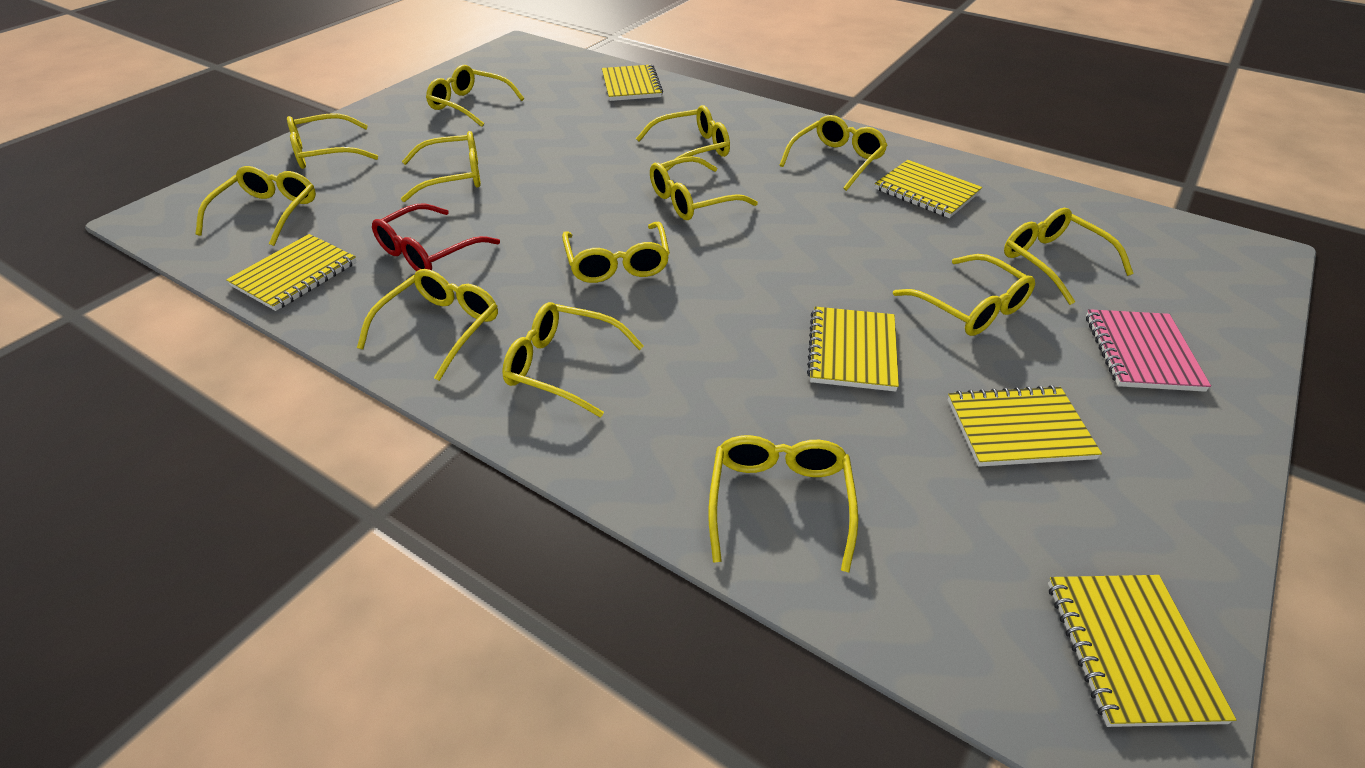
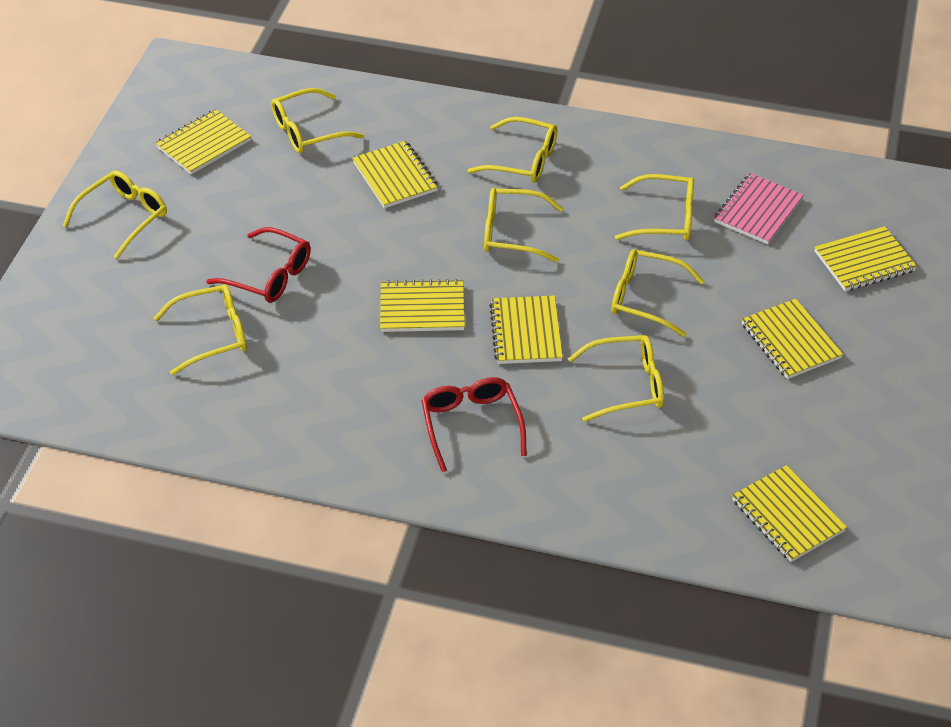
red glasses: 1 -> 2
yellow glasses: 13 -> 8
yellow notebook: 6 -> 7

